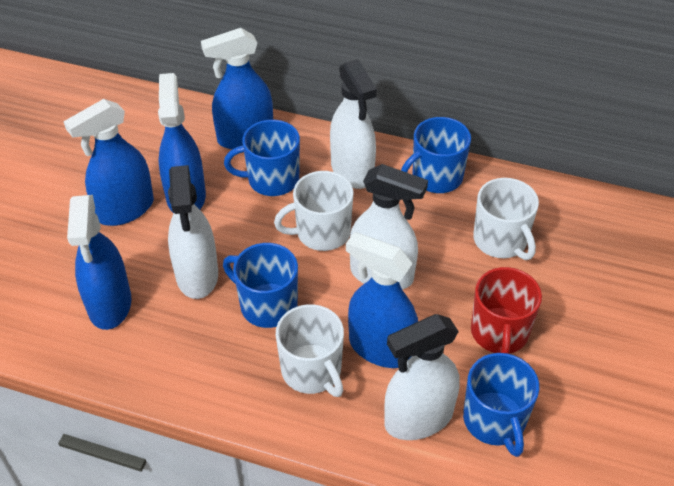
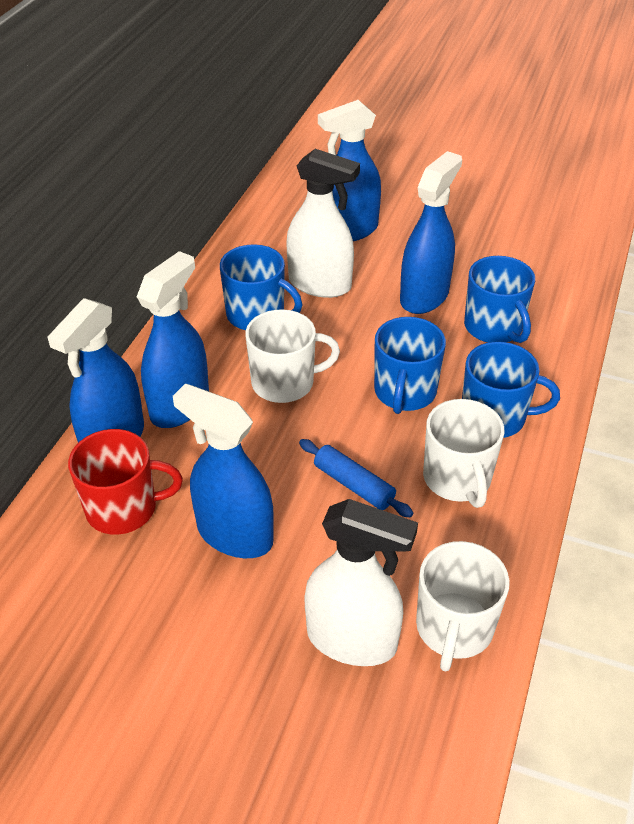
blue rolling pin: 0 -> 1
white spray bottle: 4 -> 2

